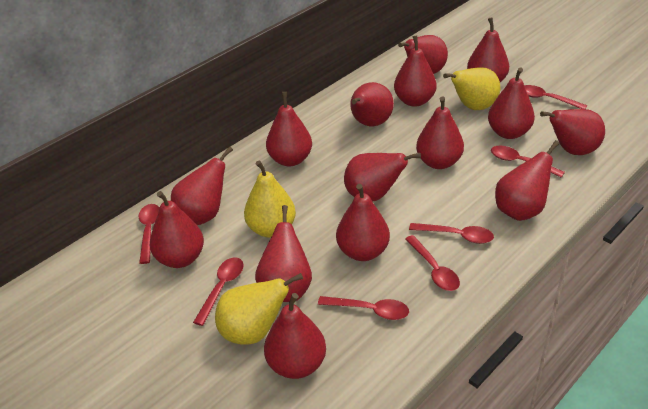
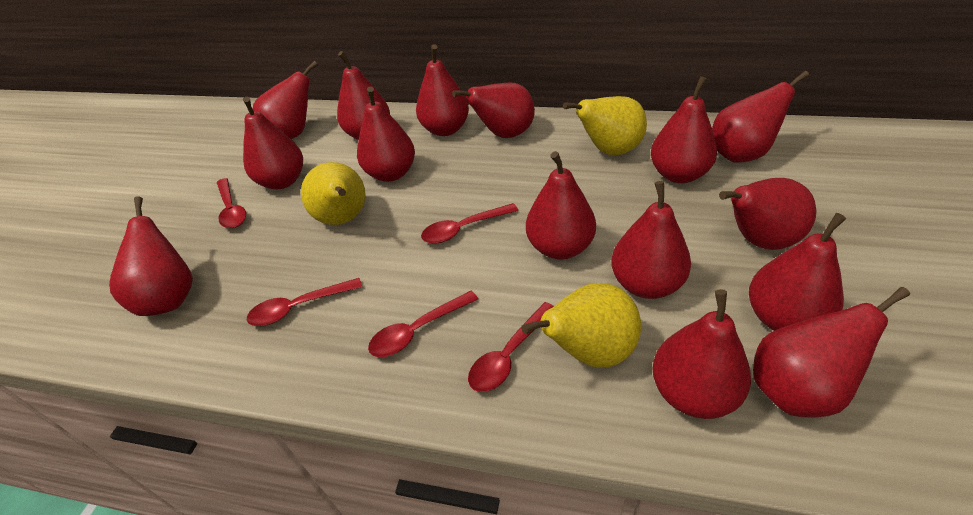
red spoon: 7 -> 5

